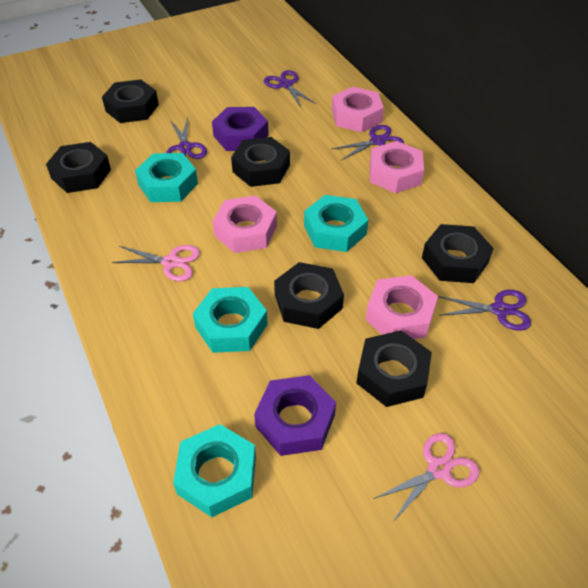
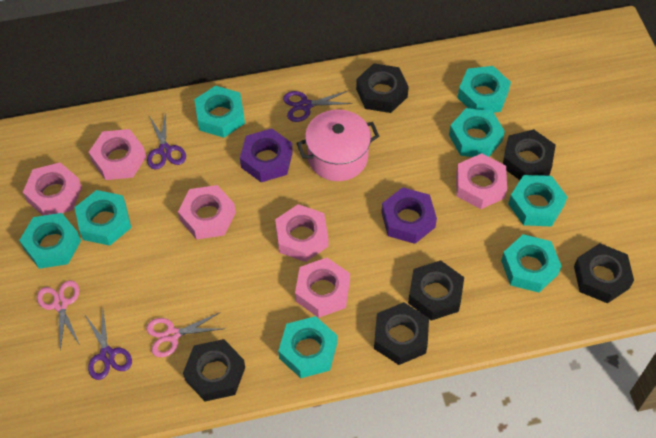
pink nut: 4 -> 6
pink pot: 0 -> 1
purple scissors: 4 -> 3
turquoise nut: 4 -> 8

